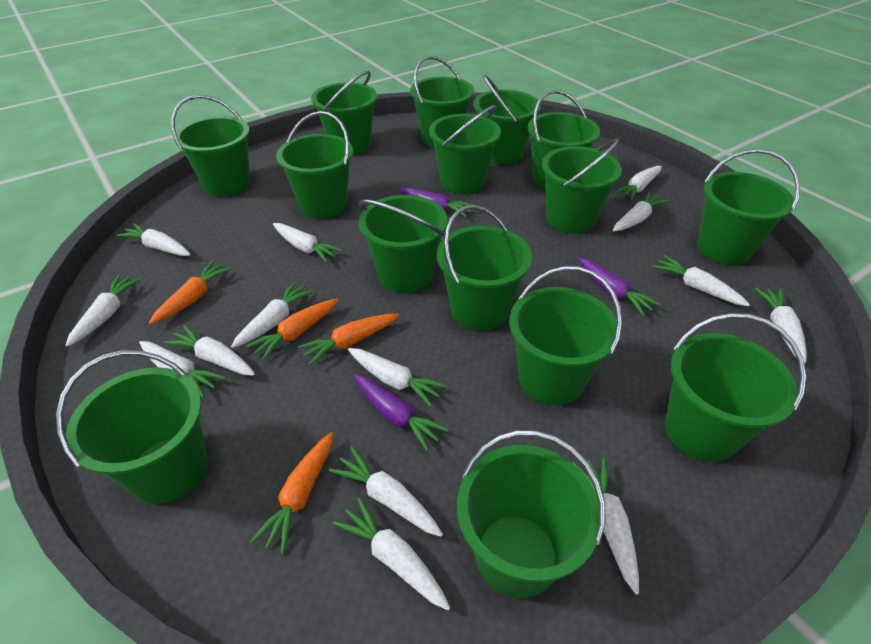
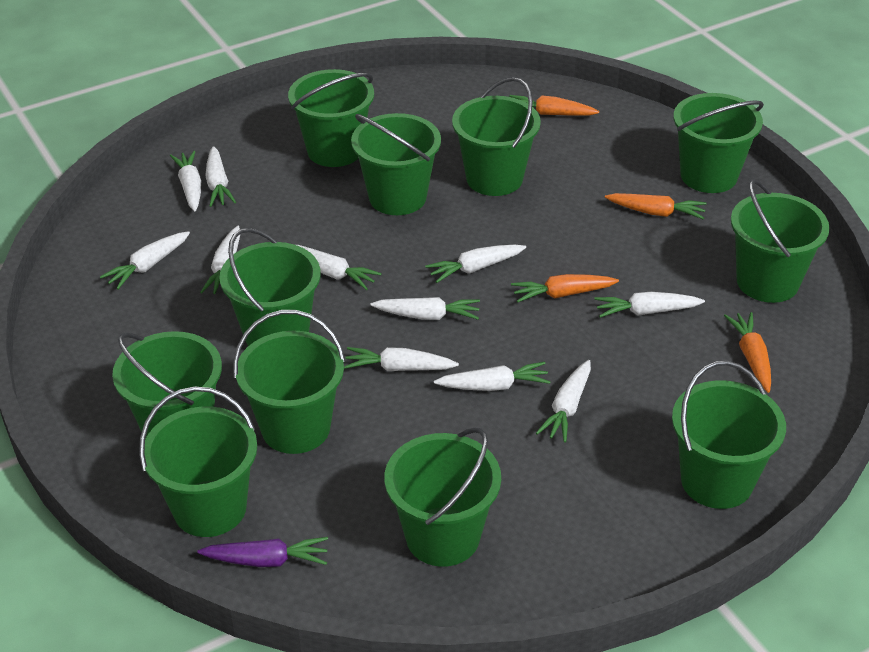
green bucket: 15 -> 11
purple carrot: 3 -> 1
white carrot: 14 -> 11

